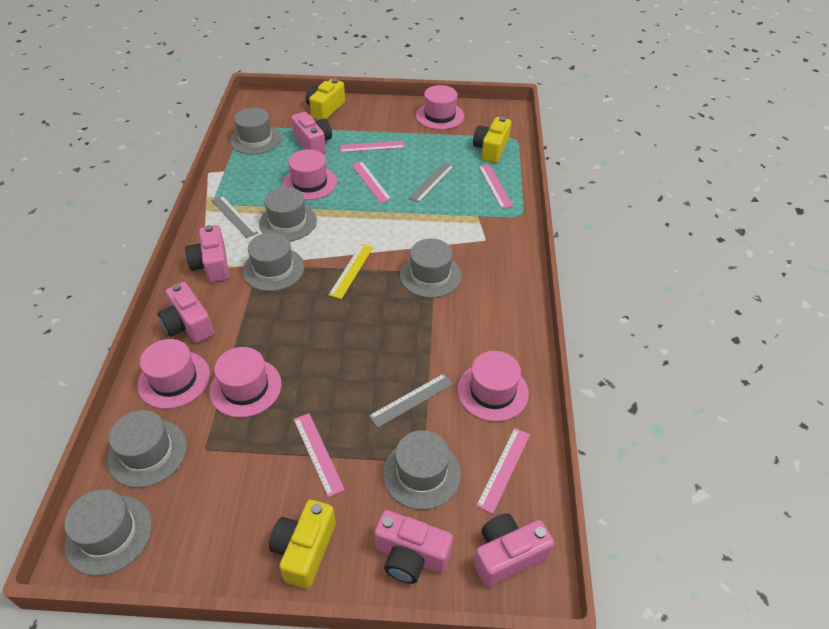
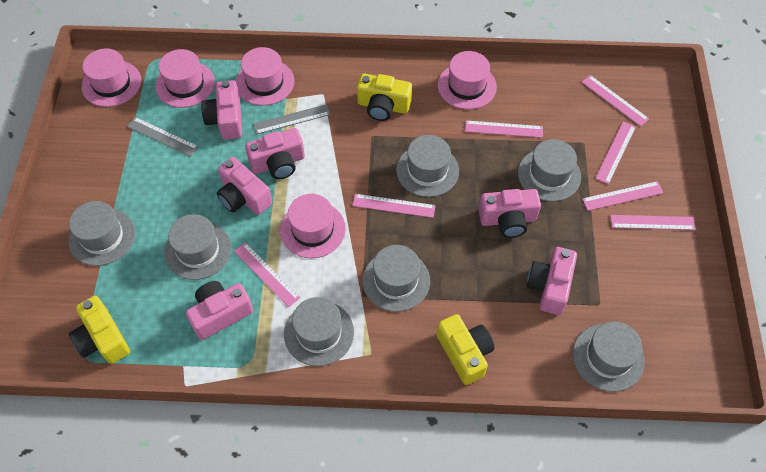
grey ruler: 3 -> 2
pink camera: 5 -> 6
pink ruler: 5 -> 7
yellow ruler: 1 -> 0

